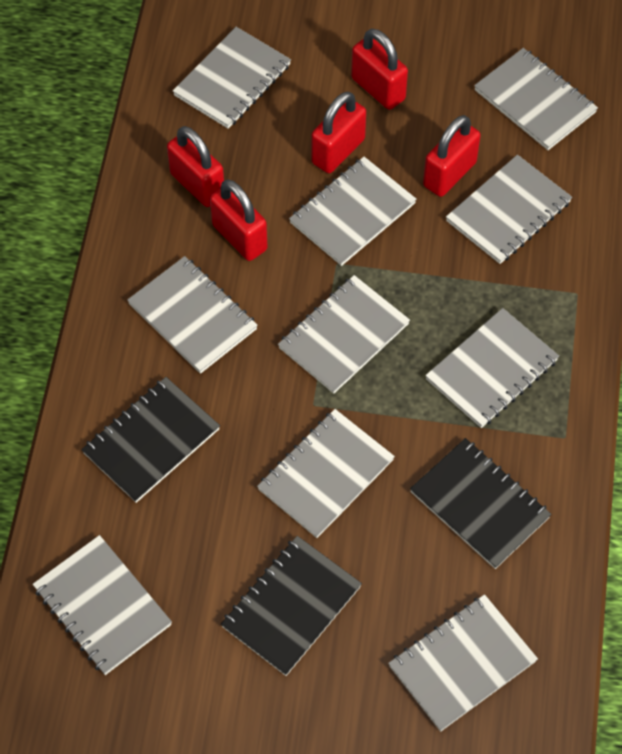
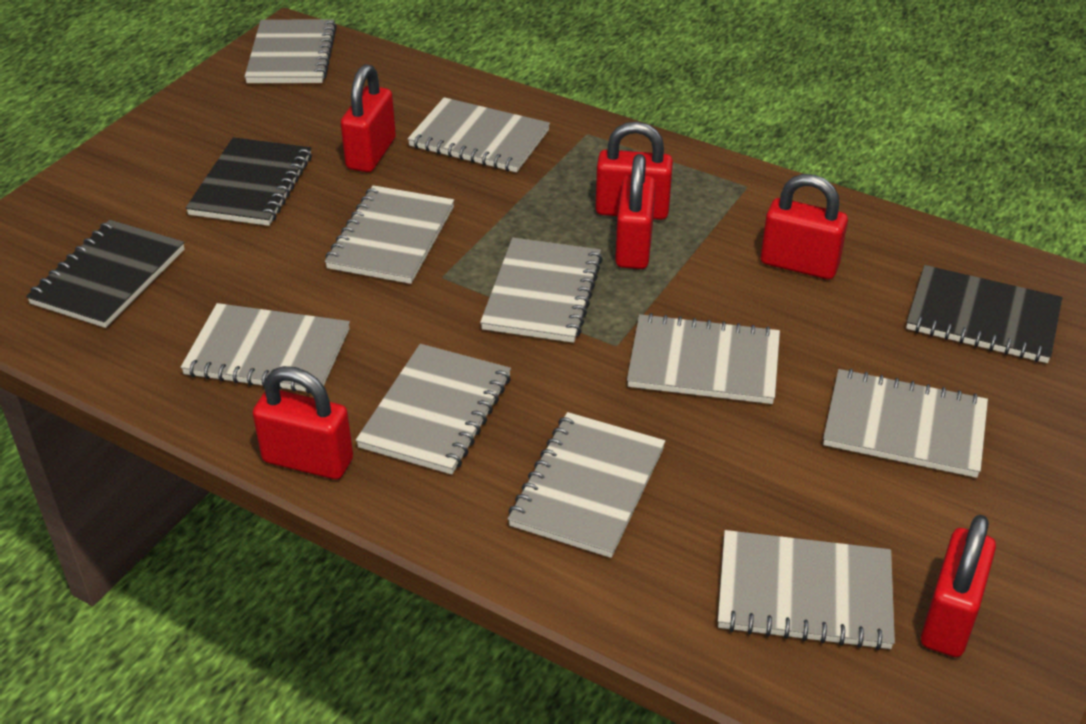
red padlock: 5 -> 6

